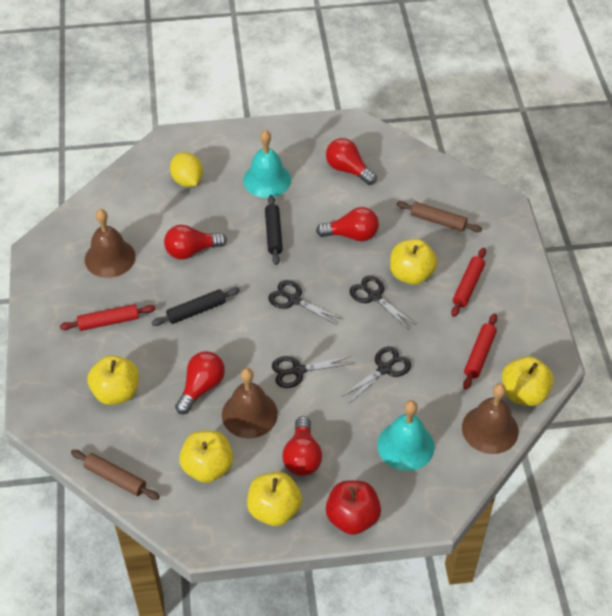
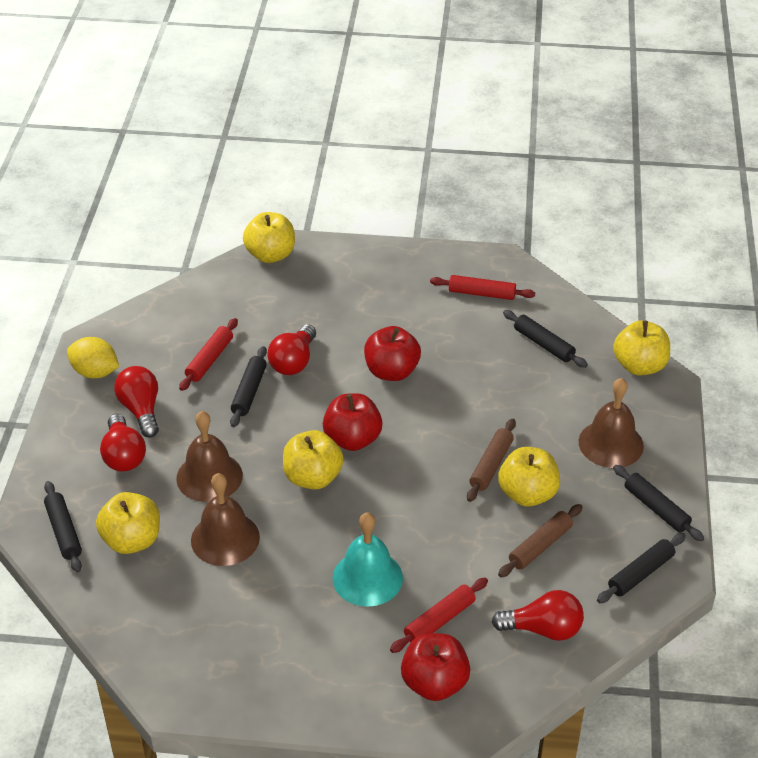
black rolling pin: 2 -> 5
black scissors: 4 -> 0
red apple: 1 -> 3
red light bulb: 5 -> 4
turquoise bell: 2 -> 1

